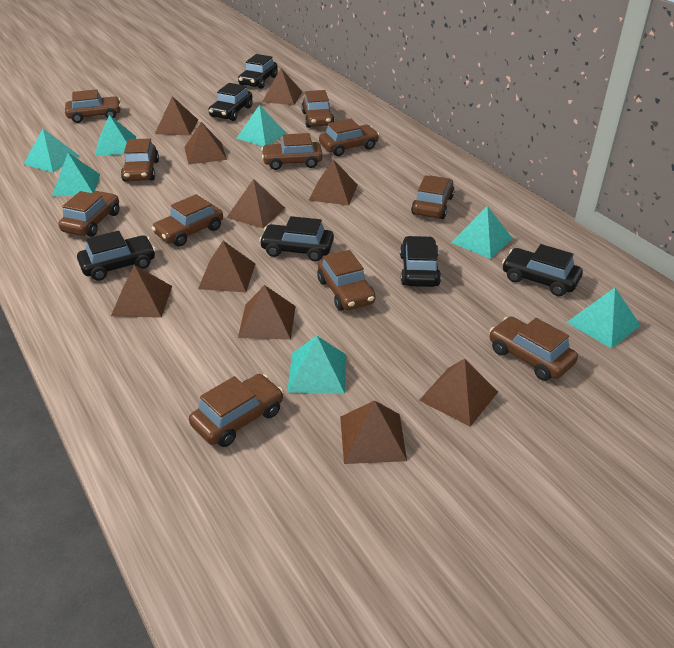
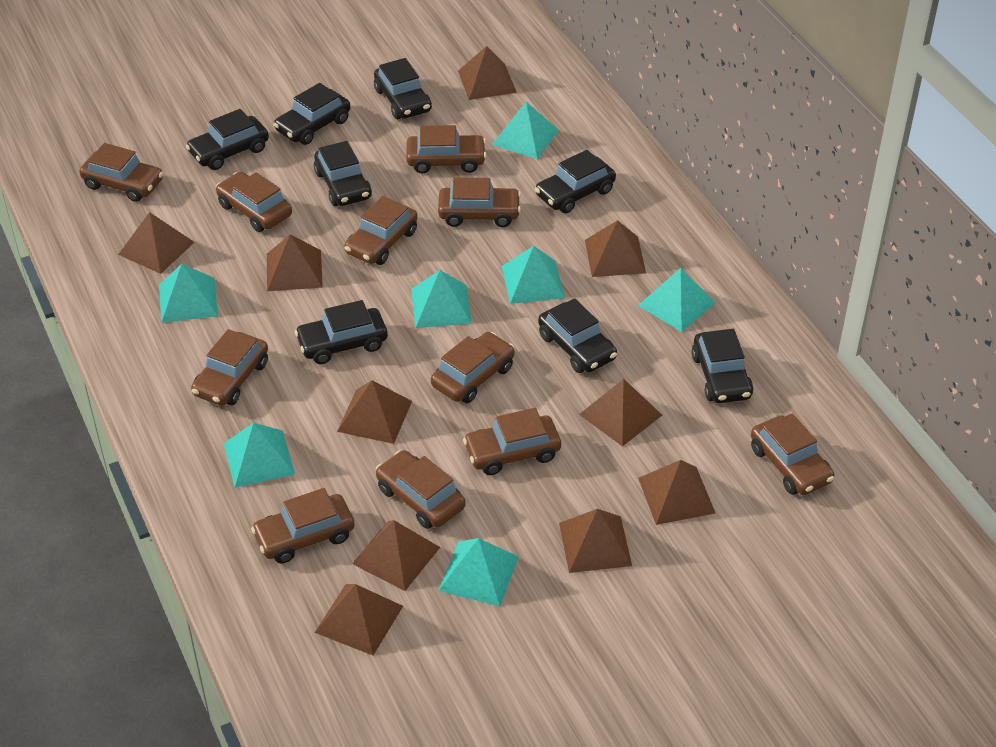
black car: 6 -> 8

